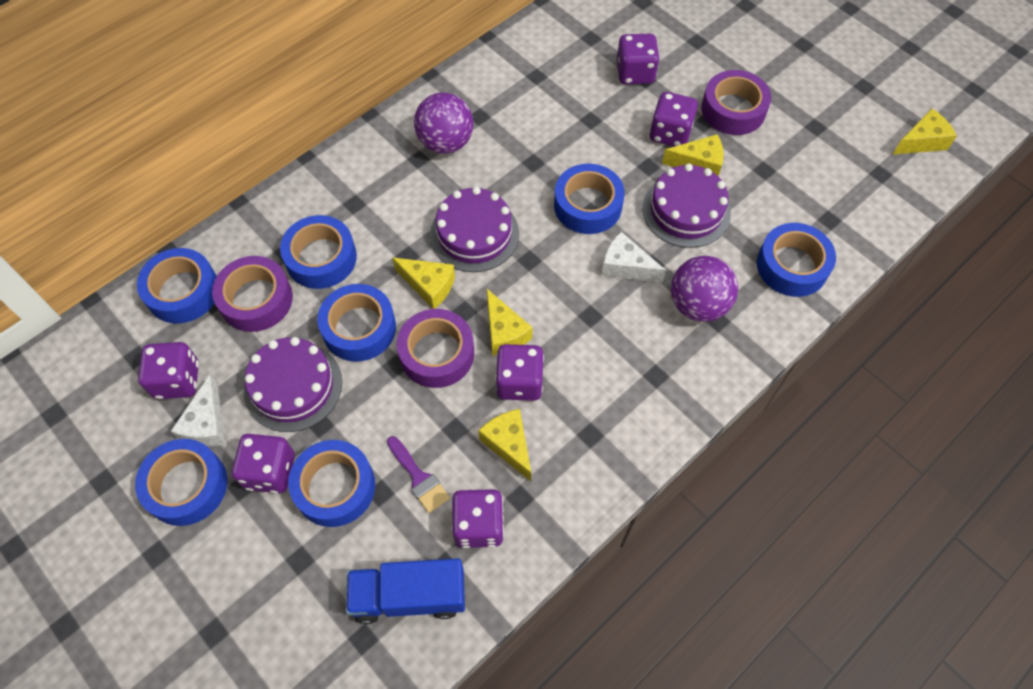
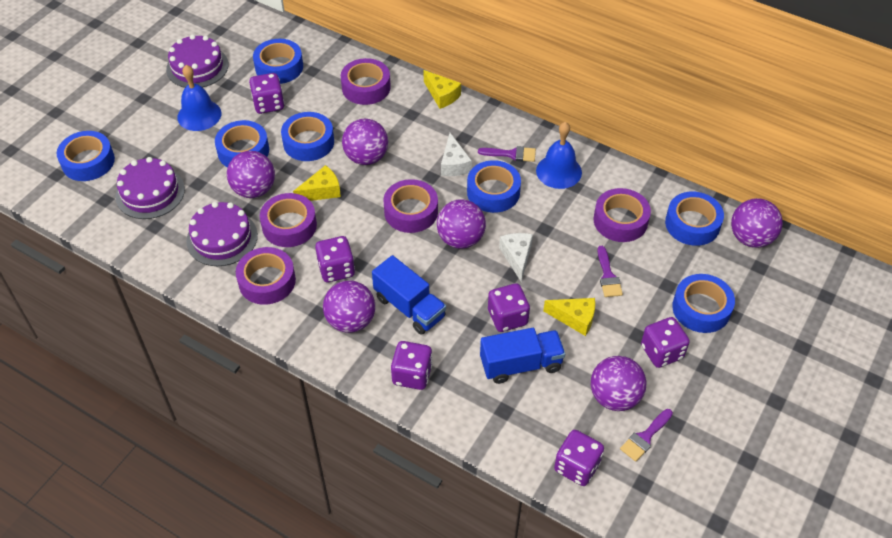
blue bell: 0 -> 2
blue truck: 1 -> 2
purple ball: 2 -> 6
purple brush: 1 -> 3
purple tape: 3 -> 5
yellow cheese: 5 -> 3

